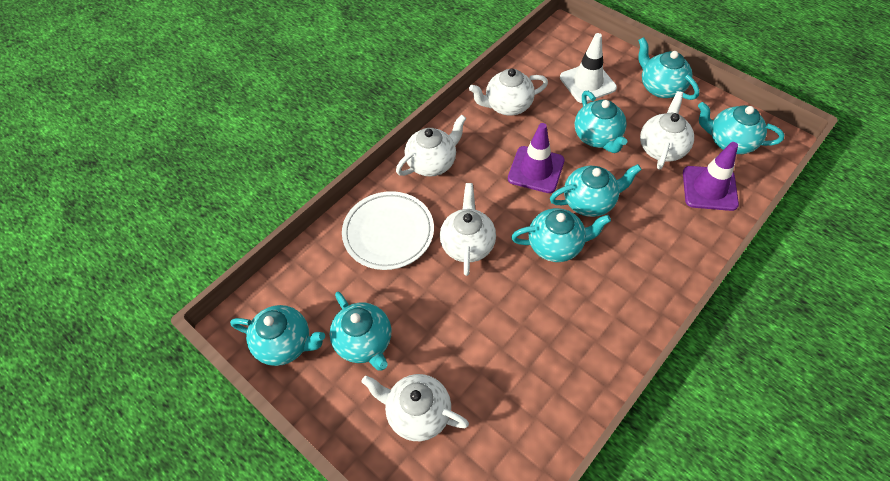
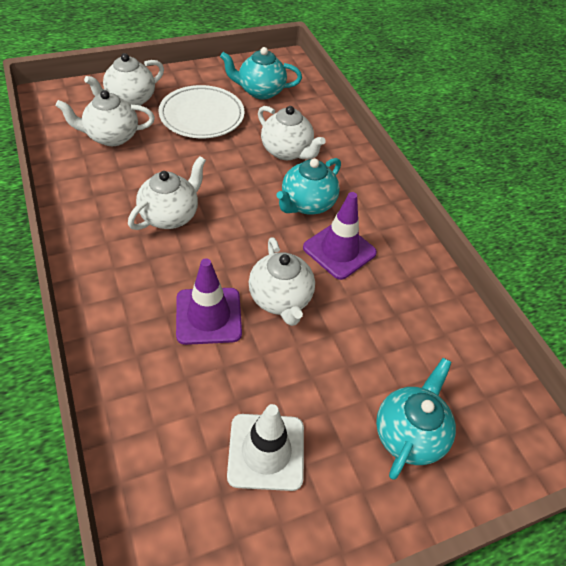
turquoise teapot: 7 -> 3

